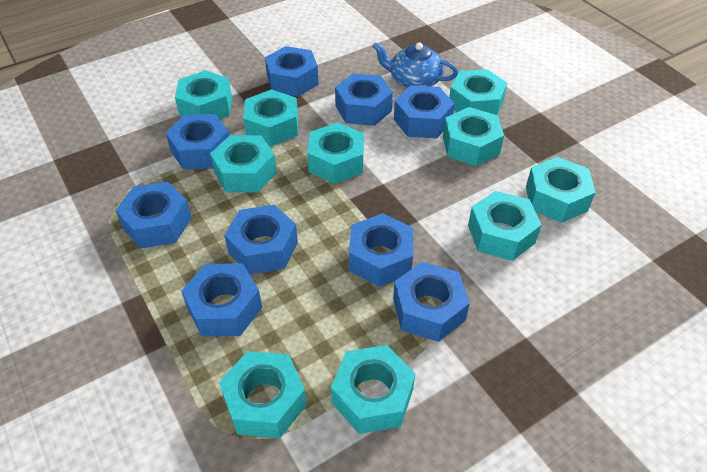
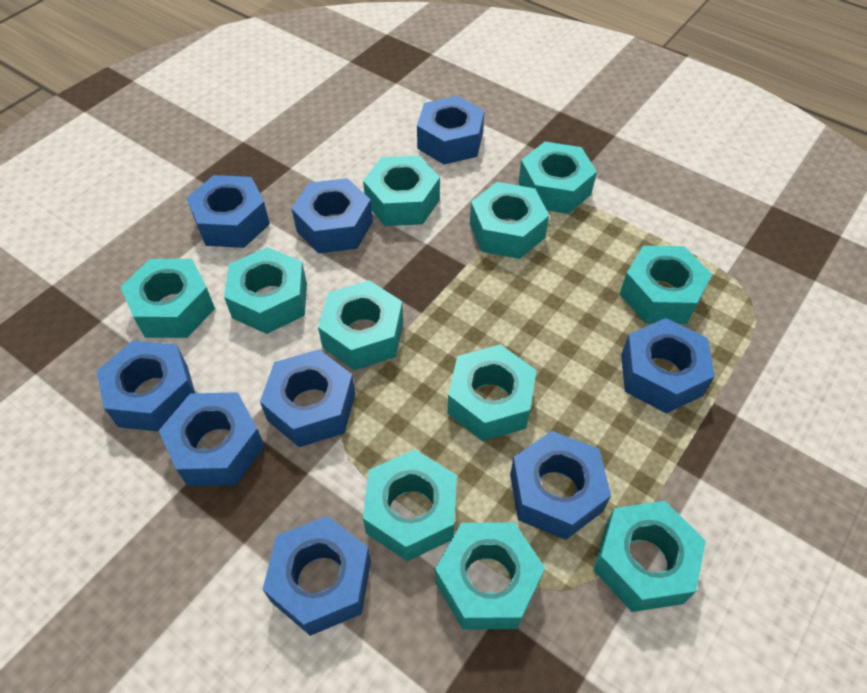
blue teapot: 1 -> 0
turquoise nut: 10 -> 11

